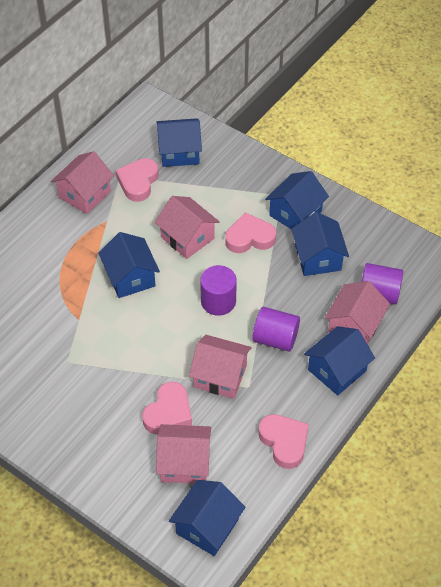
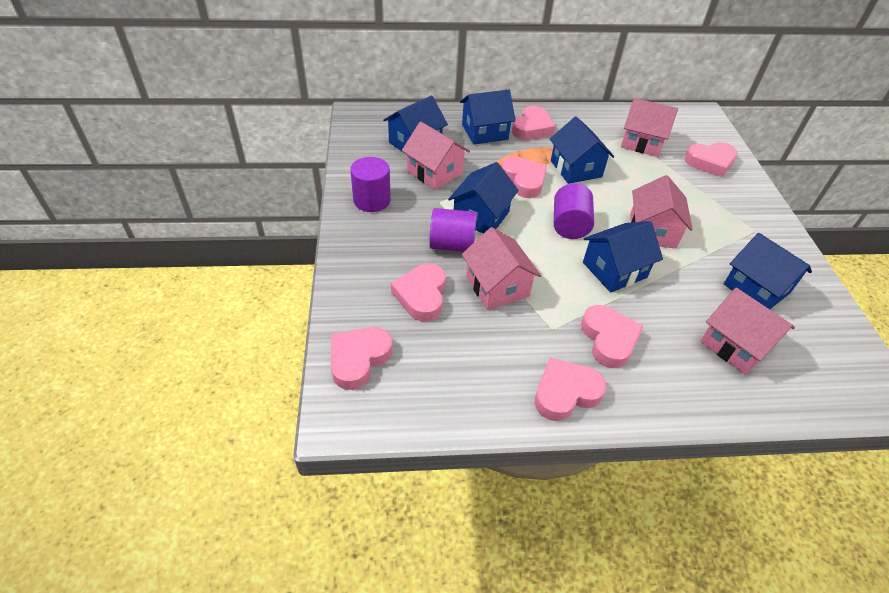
pink heart: 4 -> 7

